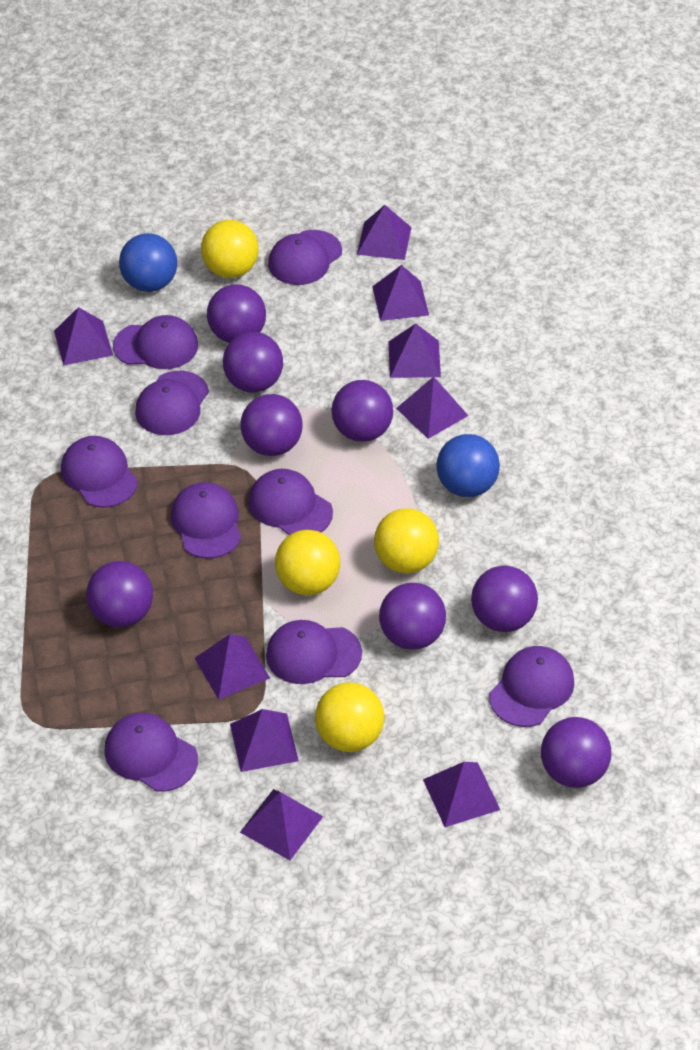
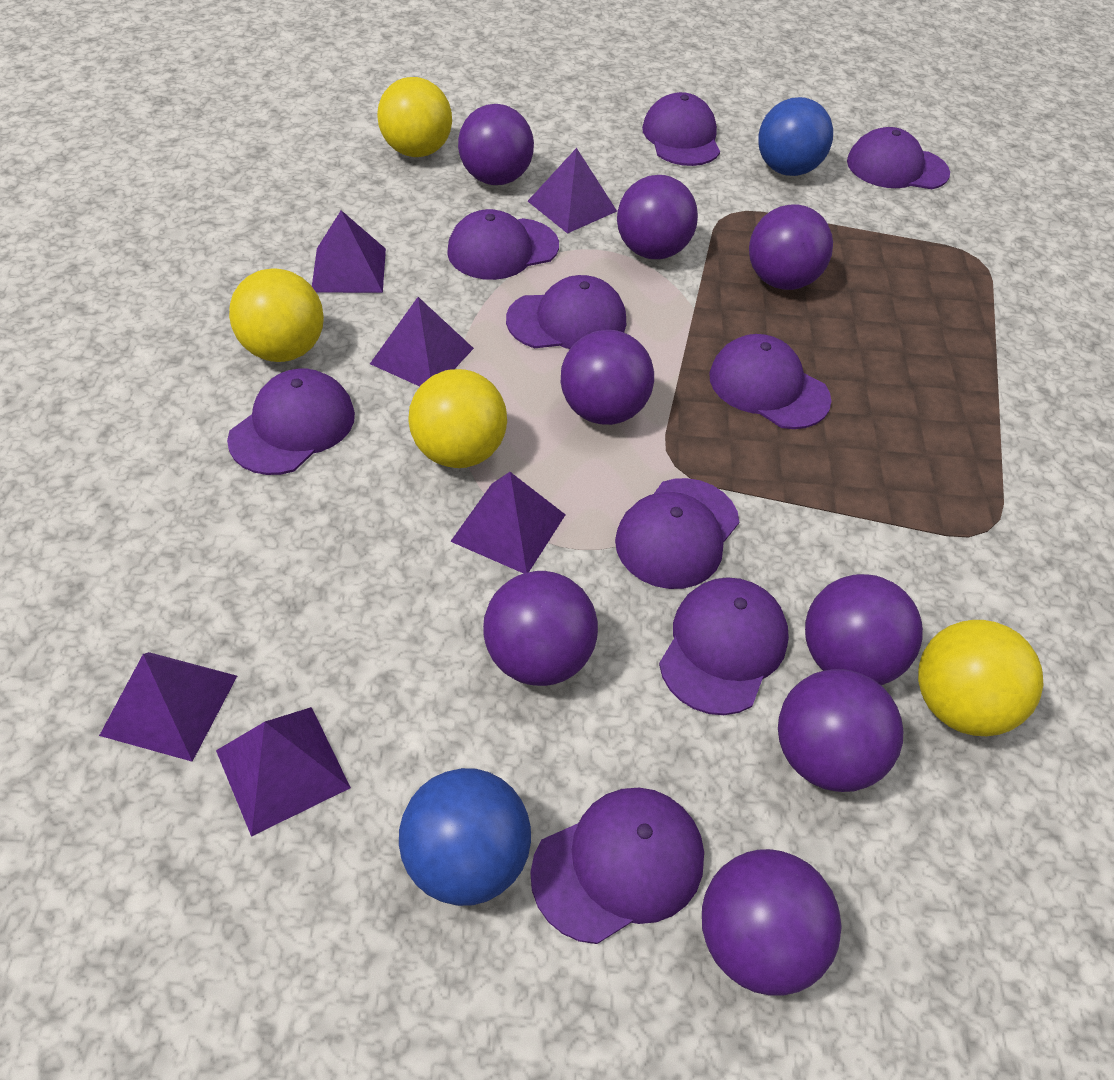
purple pyramid: 9 -> 6

